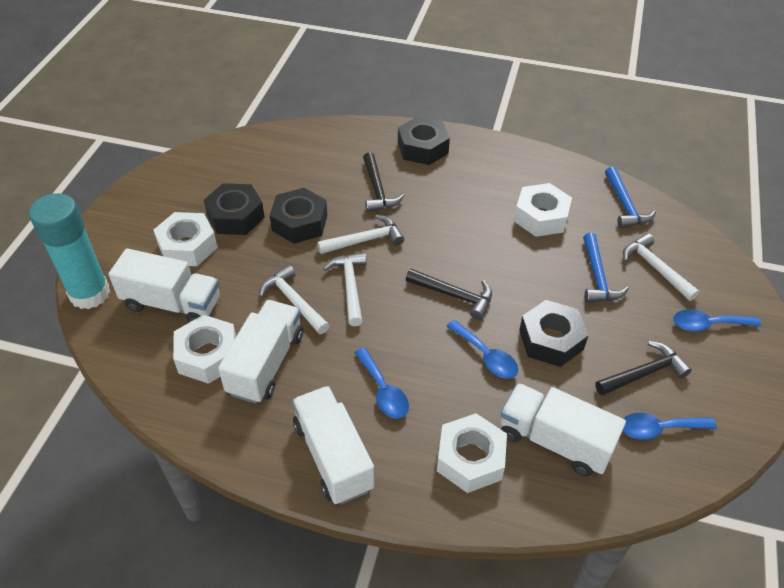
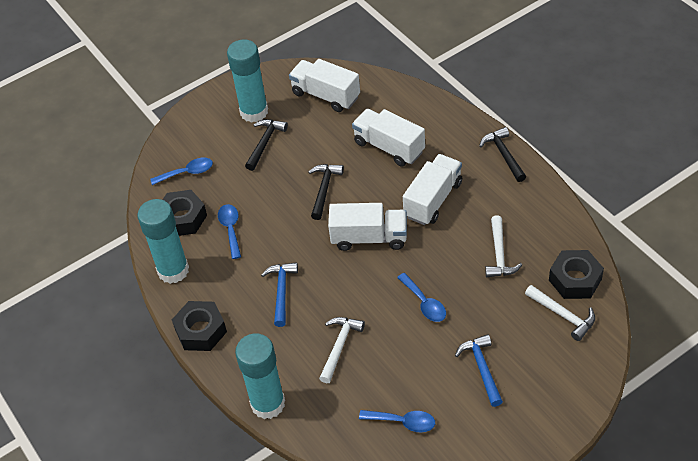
black nut: 4 -> 3
turquoise glue stick: 1 -> 3
white hammer: 4 -> 3
white nut: 4 -> 0

